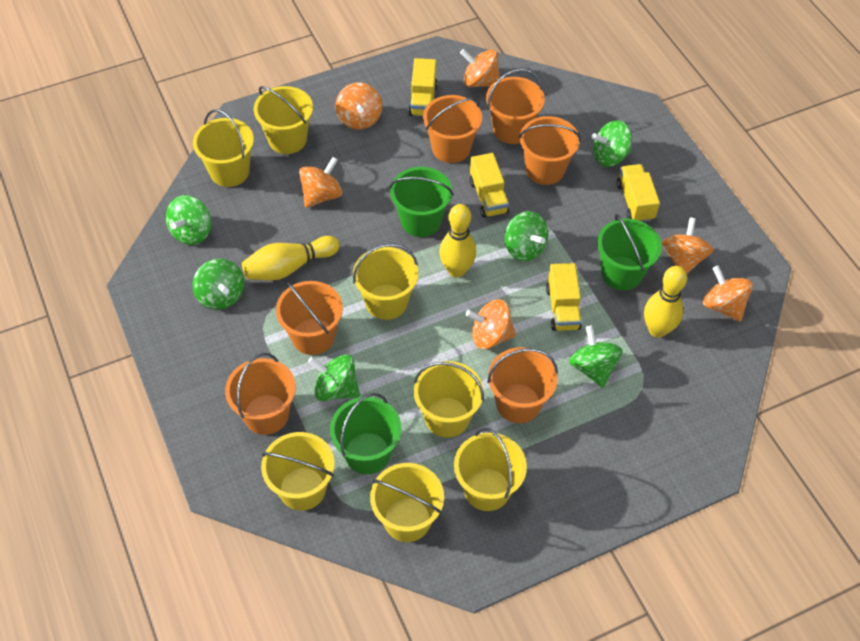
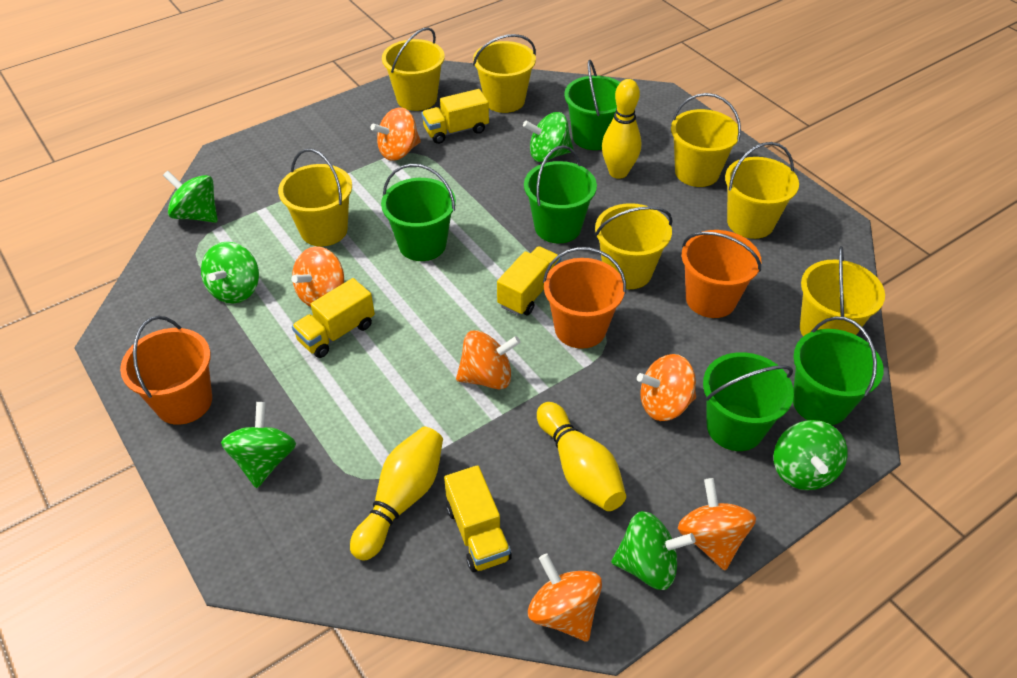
green bucket: 3 -> 5
orange bucket: 6 -> 3

